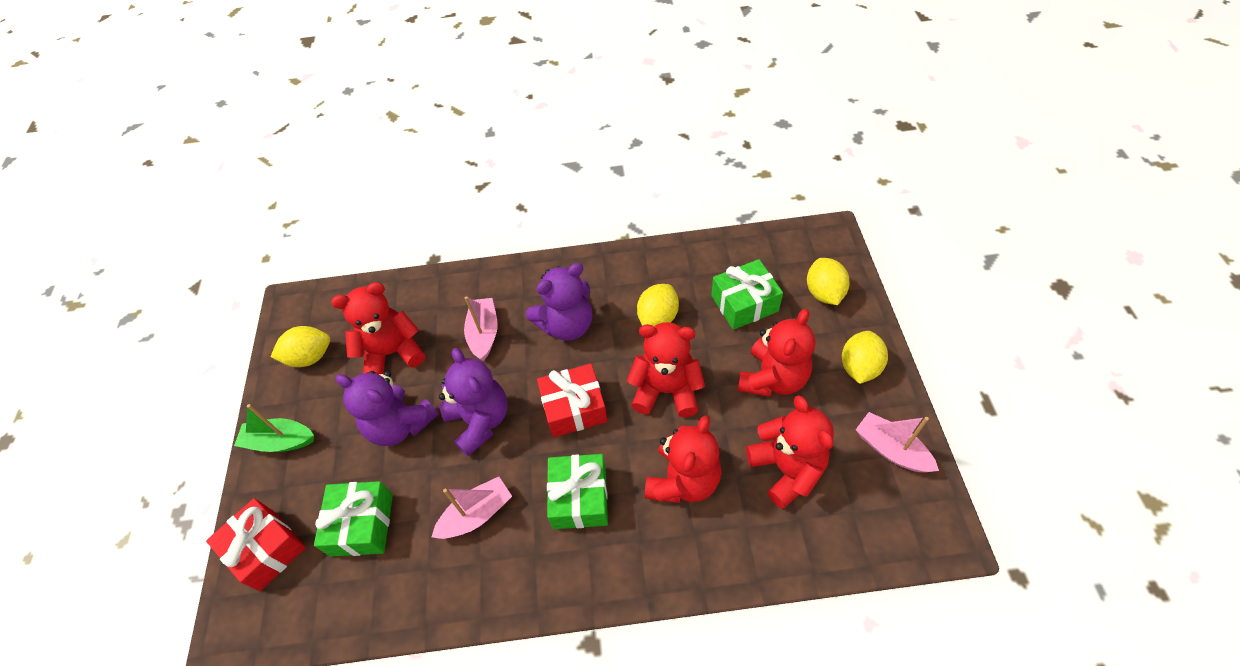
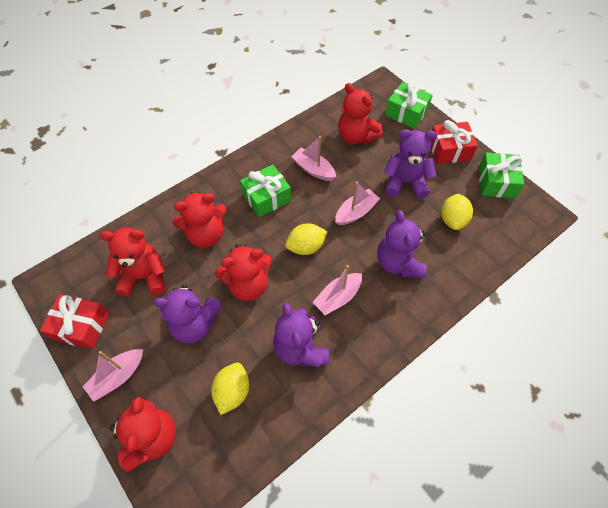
green boat: 1 -> 0
pink boat: 3 -> 4
purple teddy bear: 3 -> 4
yellow lemon: 4 -> 3

